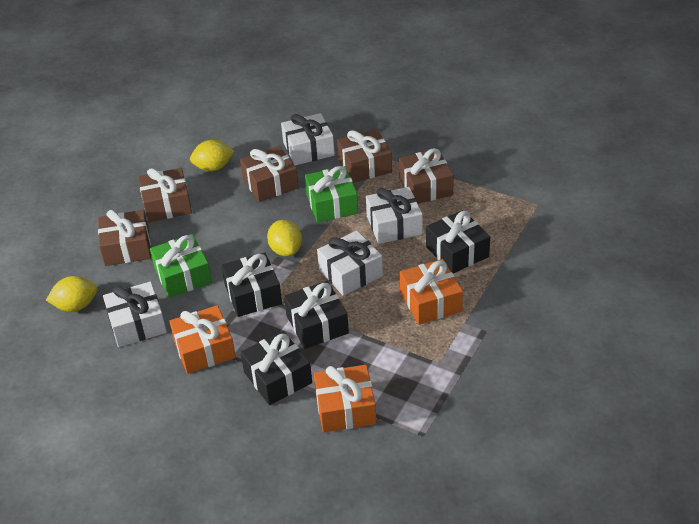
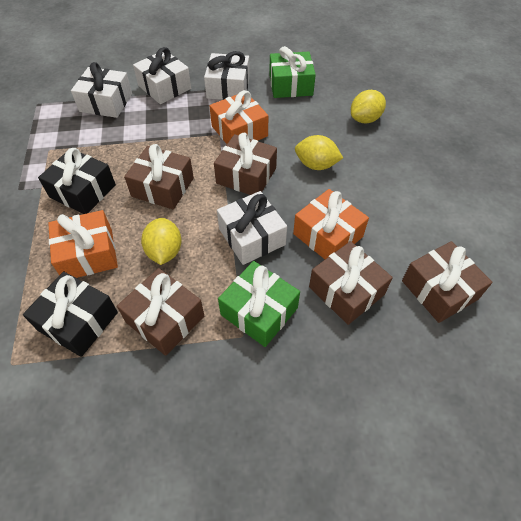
black gift: 4 -> 2

